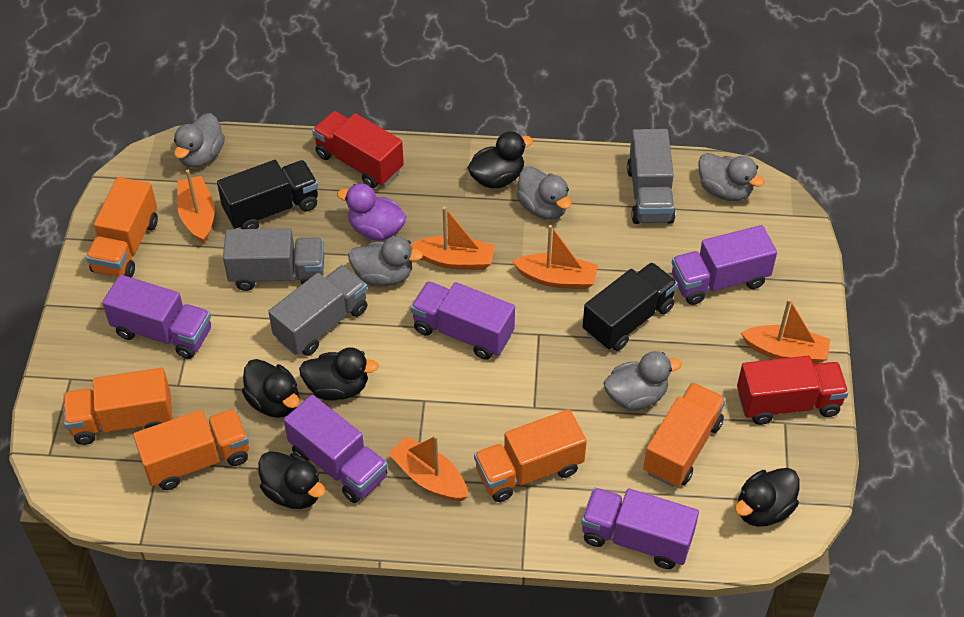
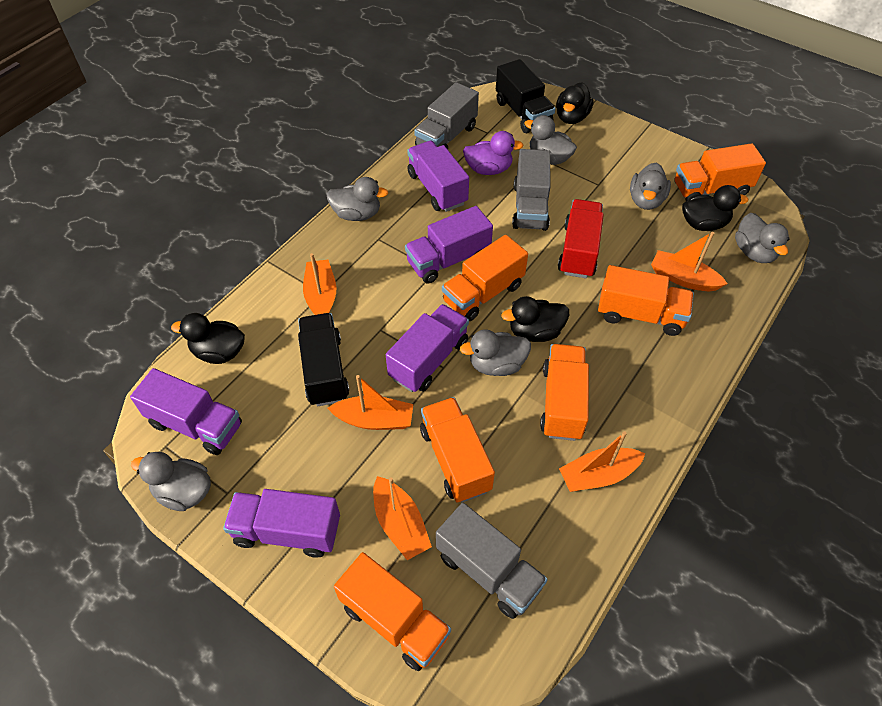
black duck: 5 -> 4
grey duck: 5 -> 6
orange truck: 5 -> 6
red truck: 2 -> 1

